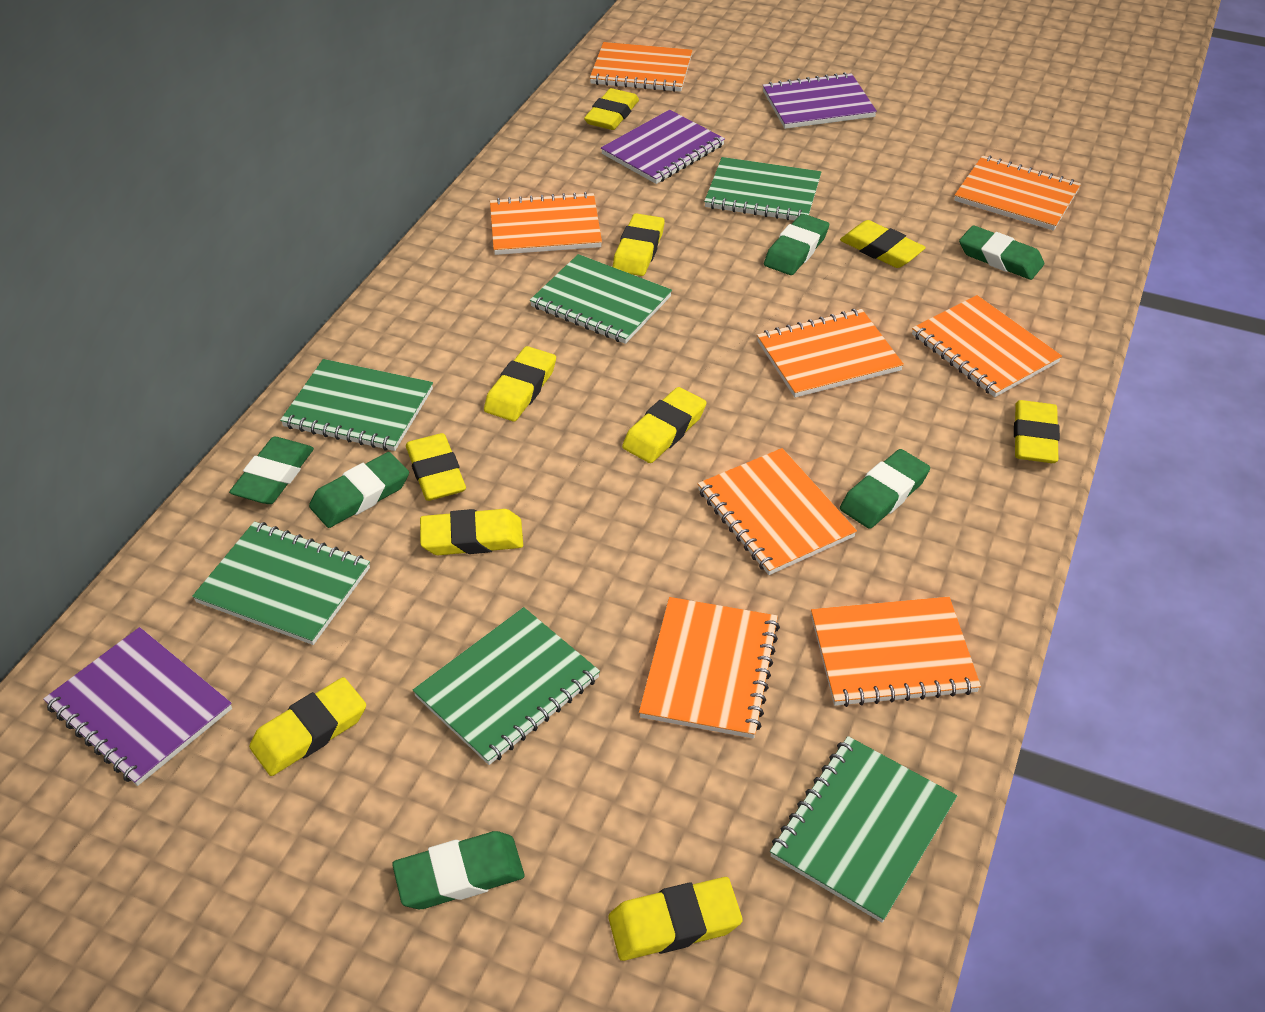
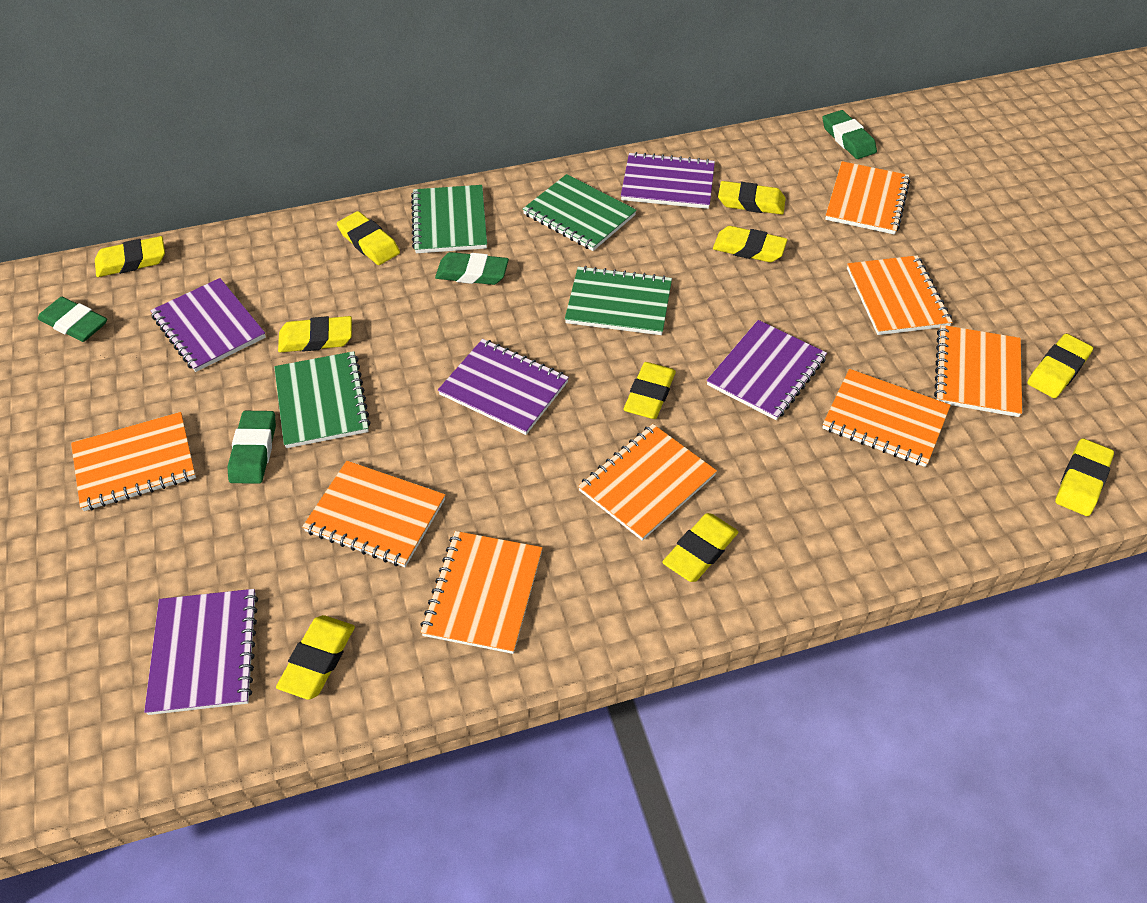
green eraser: 6 -> 4
green notebook: 6 -> 4
purple notebook: 3 -> 5

